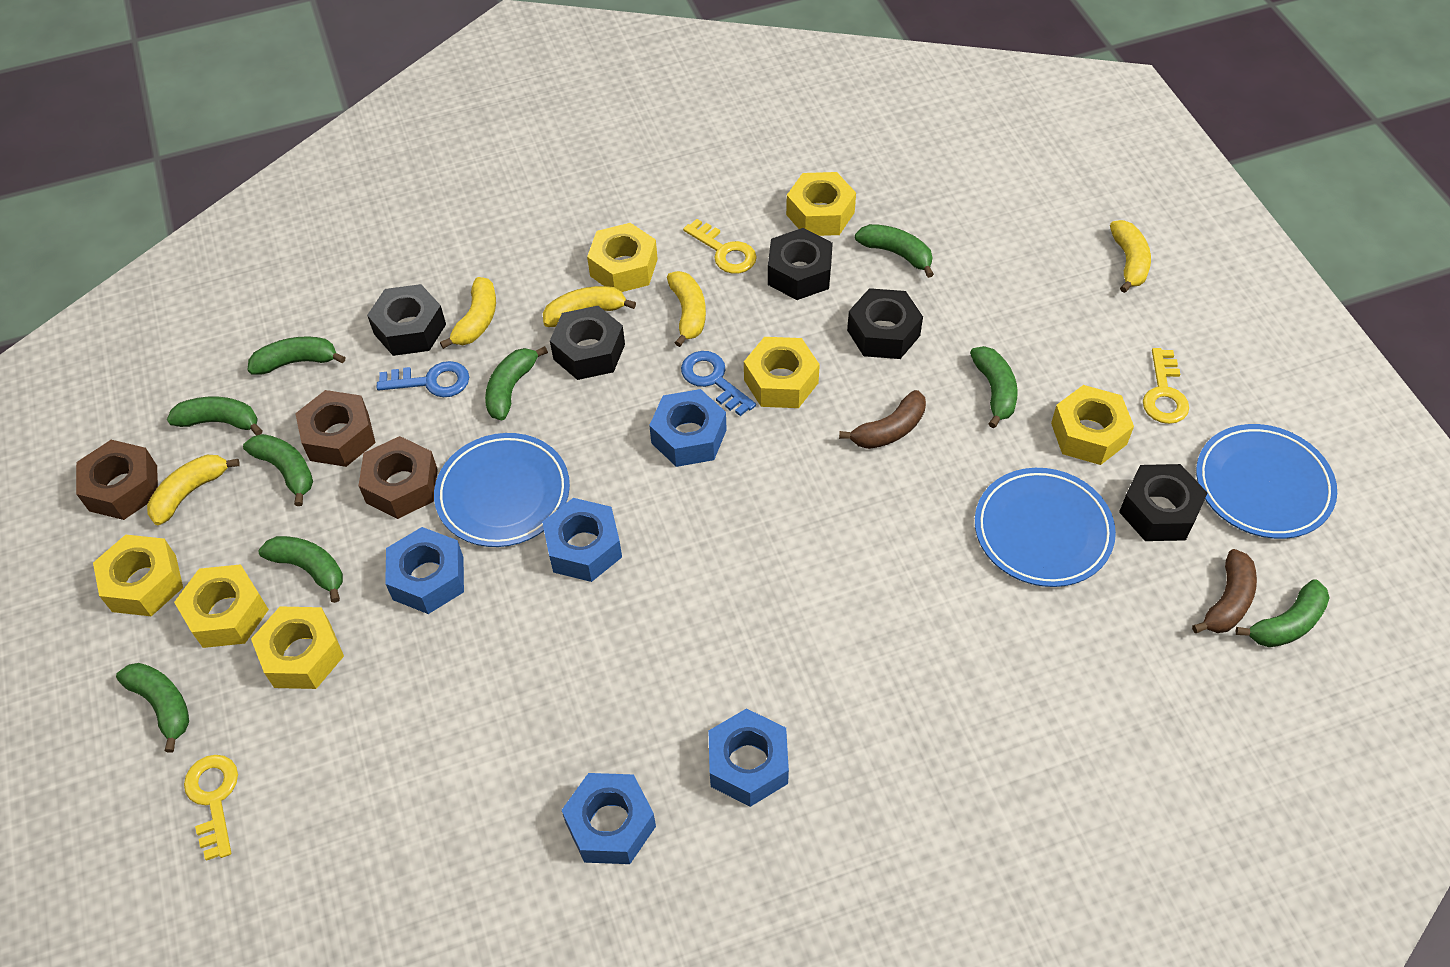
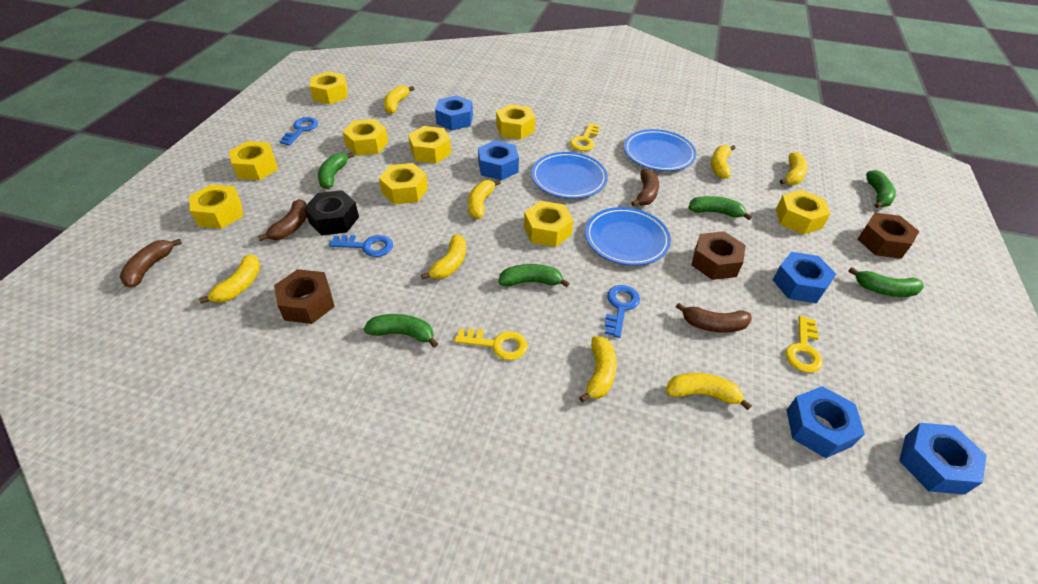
black nut: 5 -> 1
blue key: 2 -> 3
brown banana: 2 -> 4
green banana: 9 -> 6
yellow banana: 5 -> 8
yellow nut: 7 -> 9

